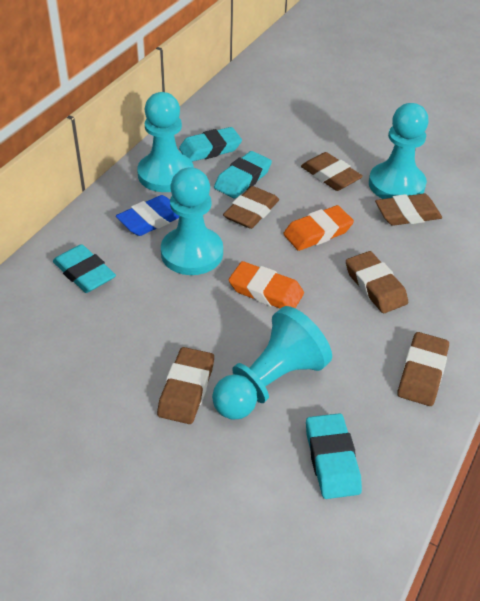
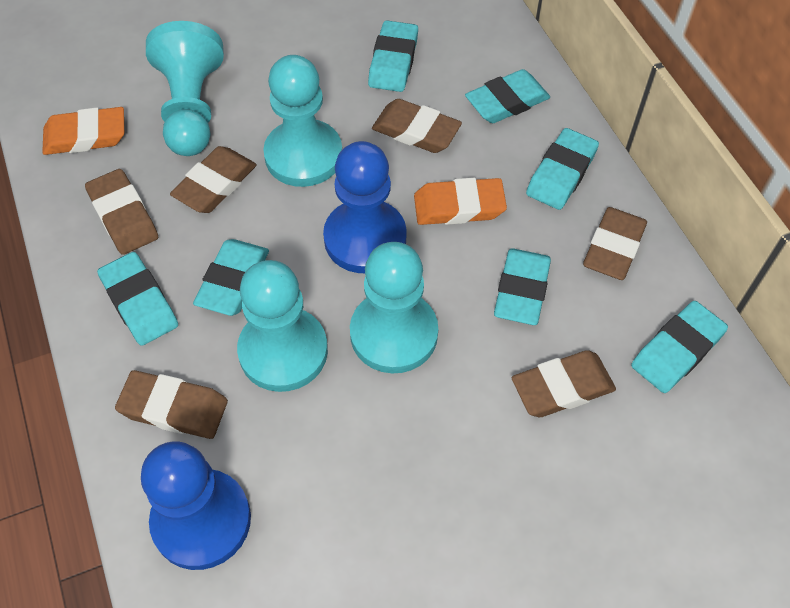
blue eraser: 1 -> 0
blue pawn: 0 -> 2
turquoise eraser: 4 -> 7

